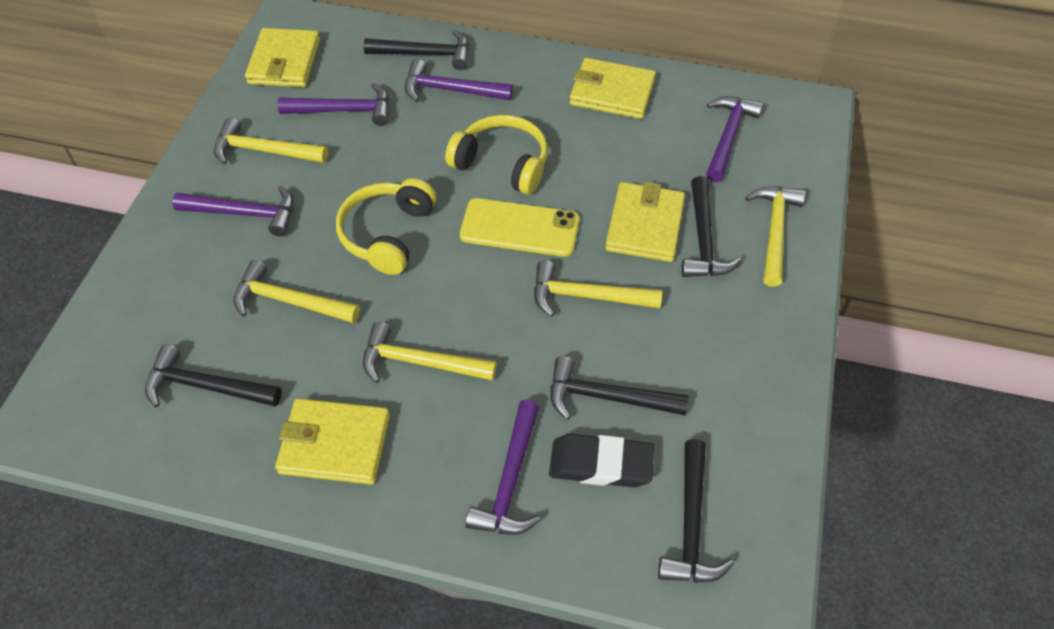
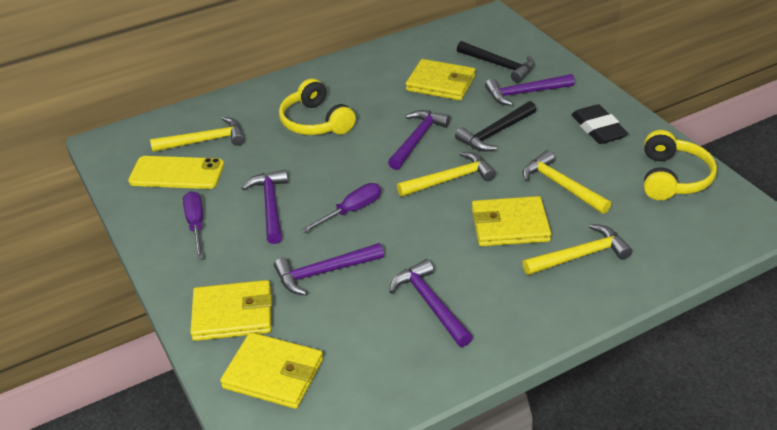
black hammer: 5 -> 2
purple screwdriver: 0 -> 2
yellow hammer: 5 -> 4

